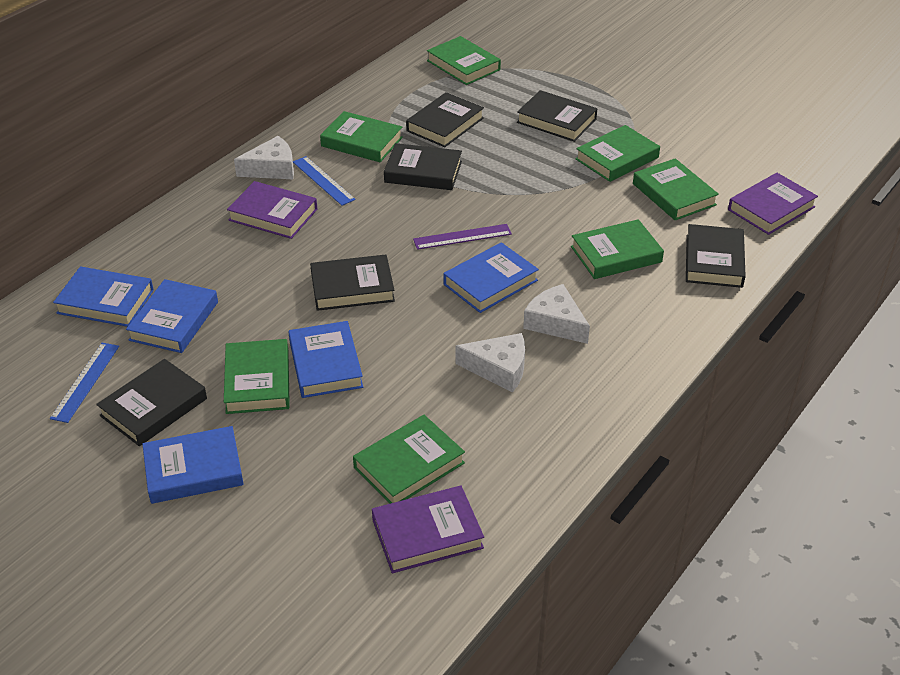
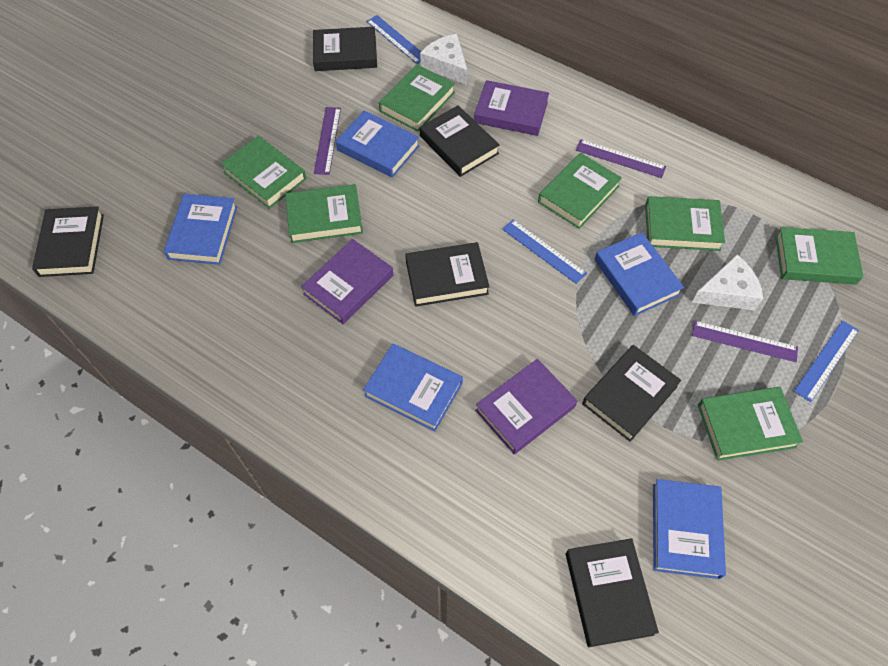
blue ruler: 2 -> 3
purple ruler: 1 -> 3
white cheese: 3 -> 2

